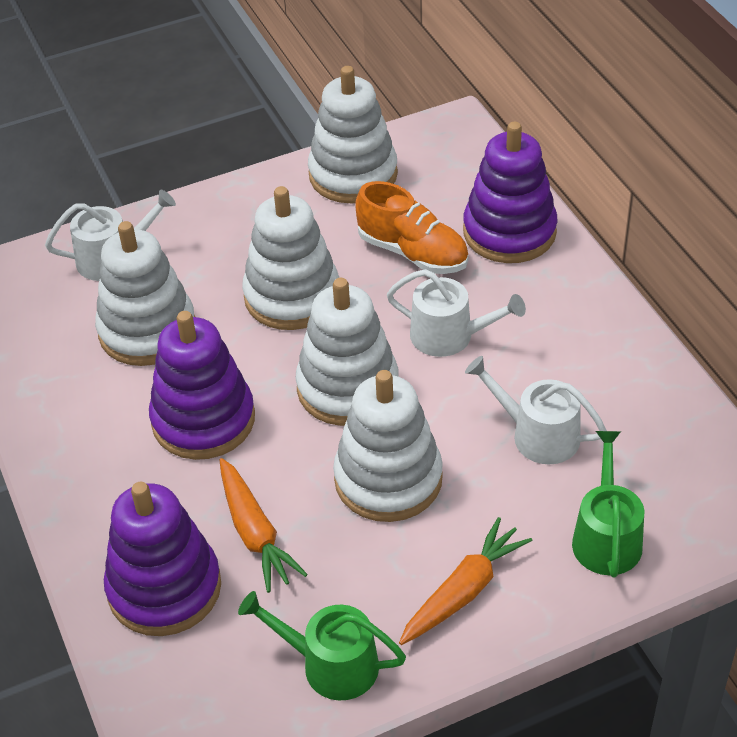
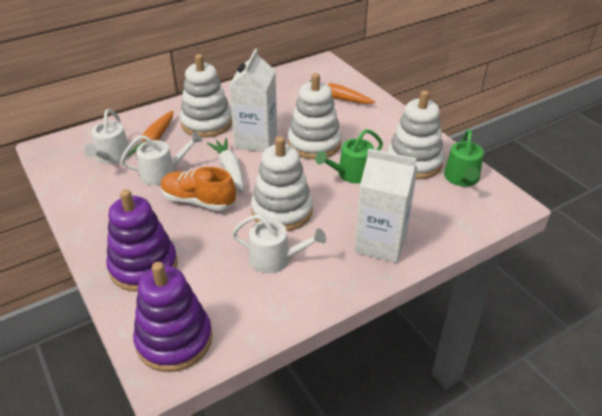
purple stacking toy: 3 -> 2
white carrot: 0 -> 1
white carton: 0 -> 2
white stacking toy: 5 -> 4

